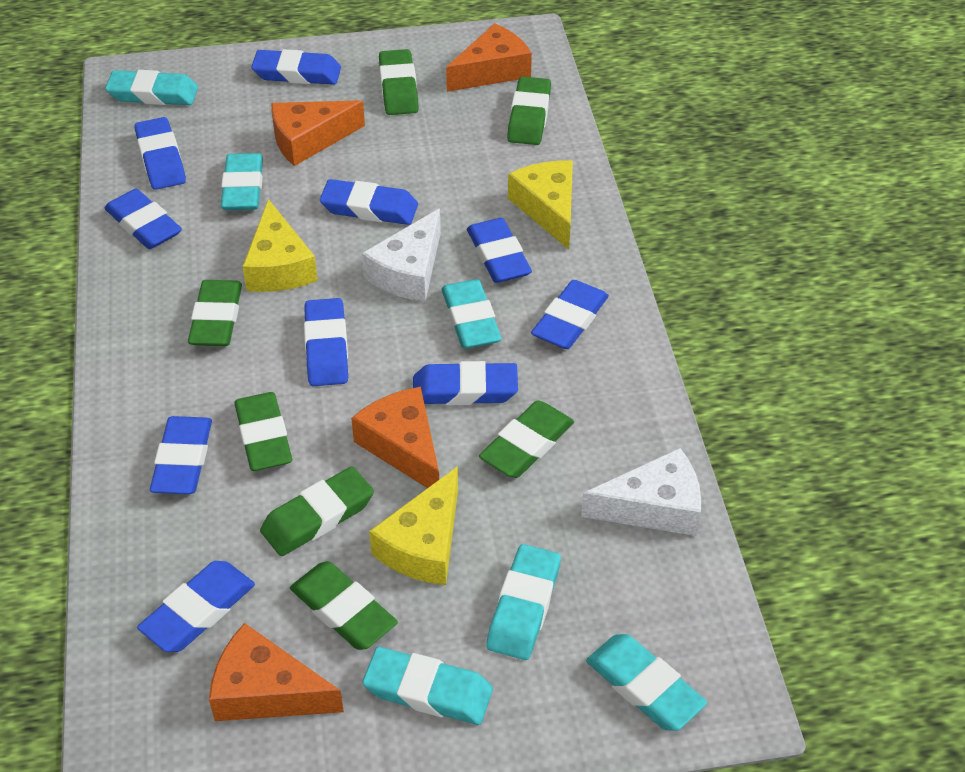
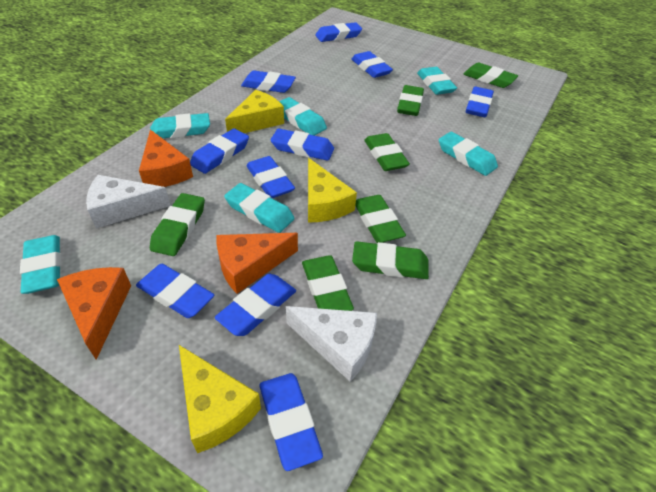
orange cheese: 4 -> 3

